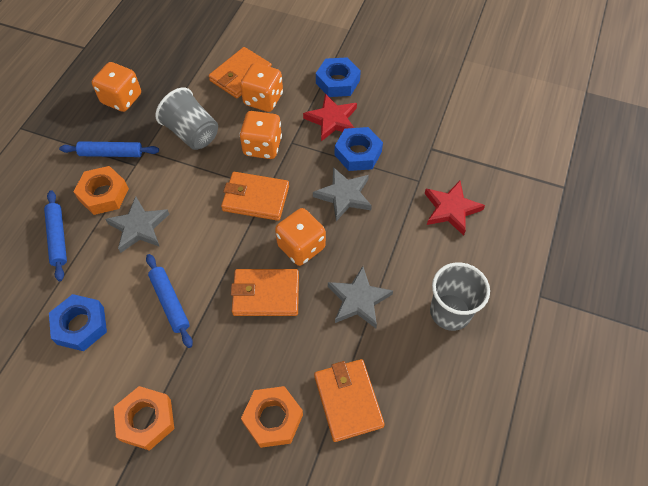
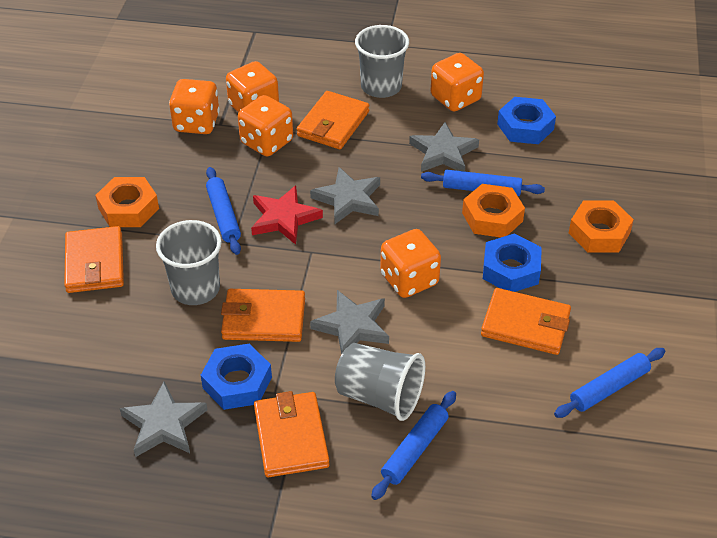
blue rolling pin: 3 -> 4
grey cup: 2 -> 3
grey star: 3 -> 4
orange dice: 4 -> 5
orange wallet: 4 -> 5
red star: 2 -> 1

